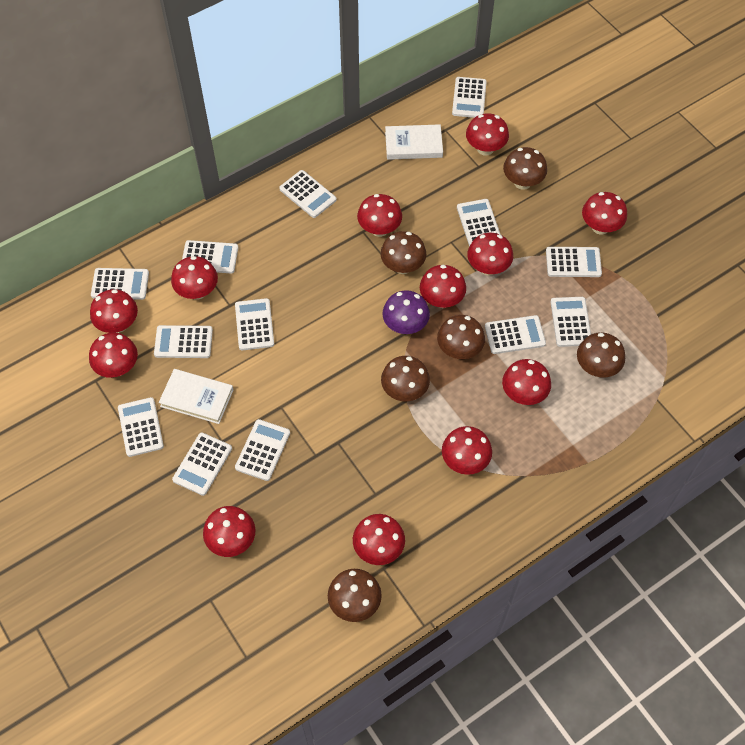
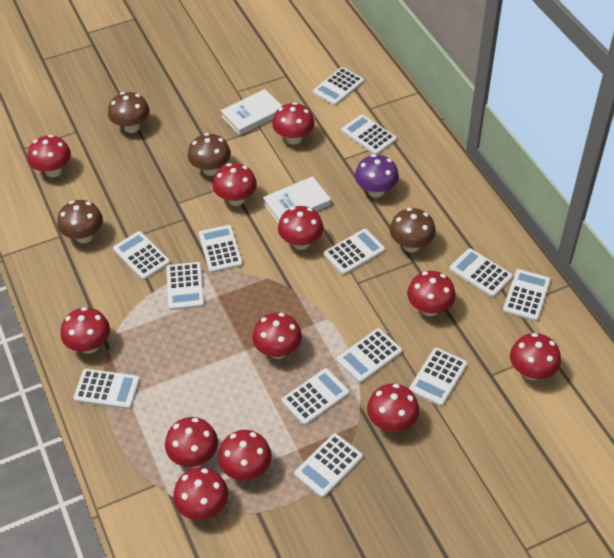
brown mushroom: 6 -> 4

